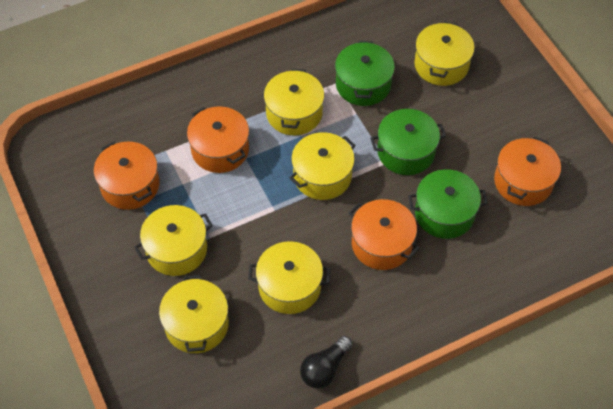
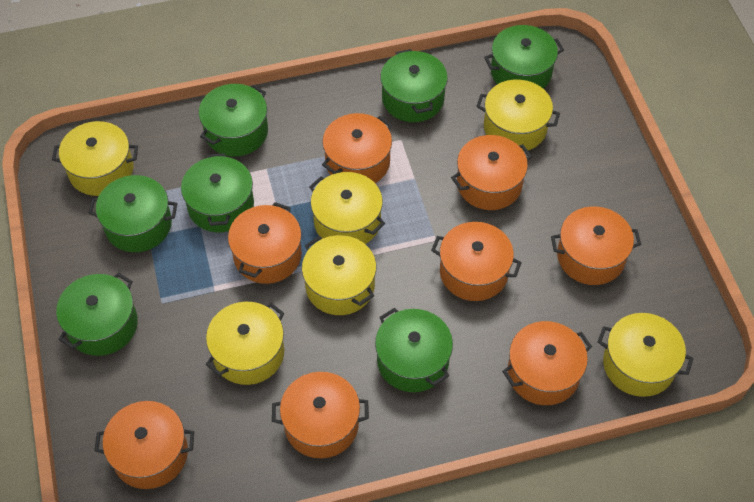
black light bulb: 1 -> 0
green pot: 3 -> 7
orange pot: 4 -> 8

